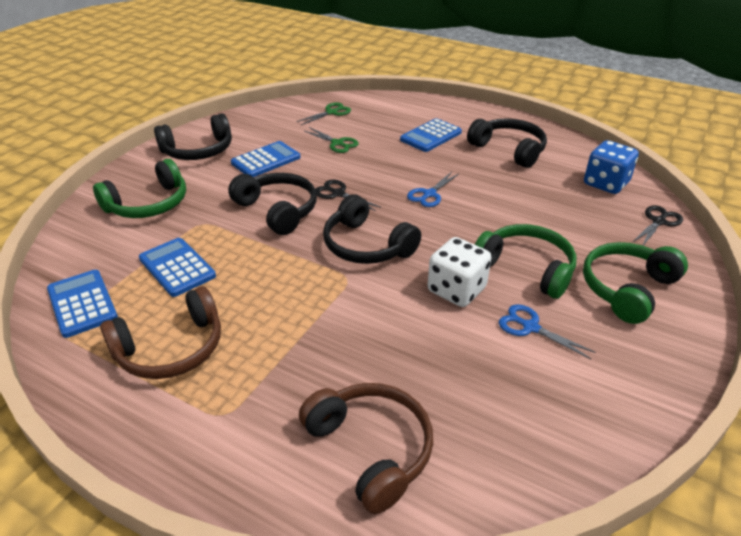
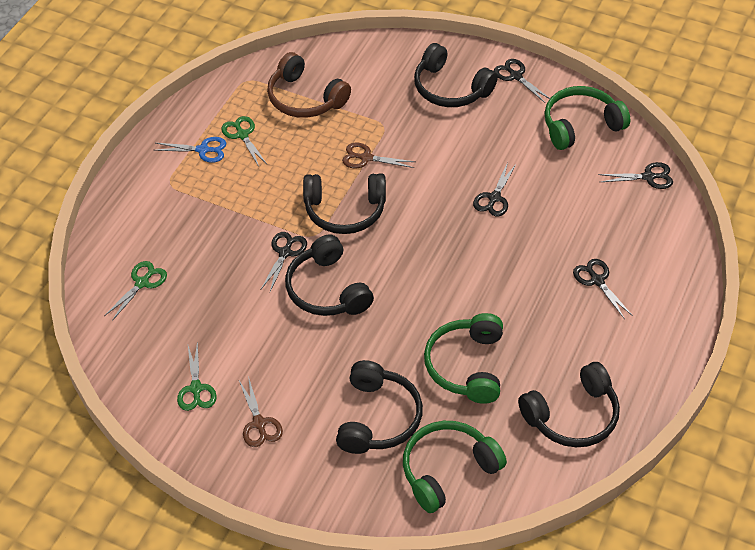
black headphones: 4 -> 5
black scissors: 2 -> 5
blue calculator: 4 -> 0
blue dice: 1 -> 0
blue scissors: 2 -> 1
brown headphones: 2 -> 1
brown scissors: 0 -> 2
green scissors: 2 -> 3
white dice: 1 -> 0

